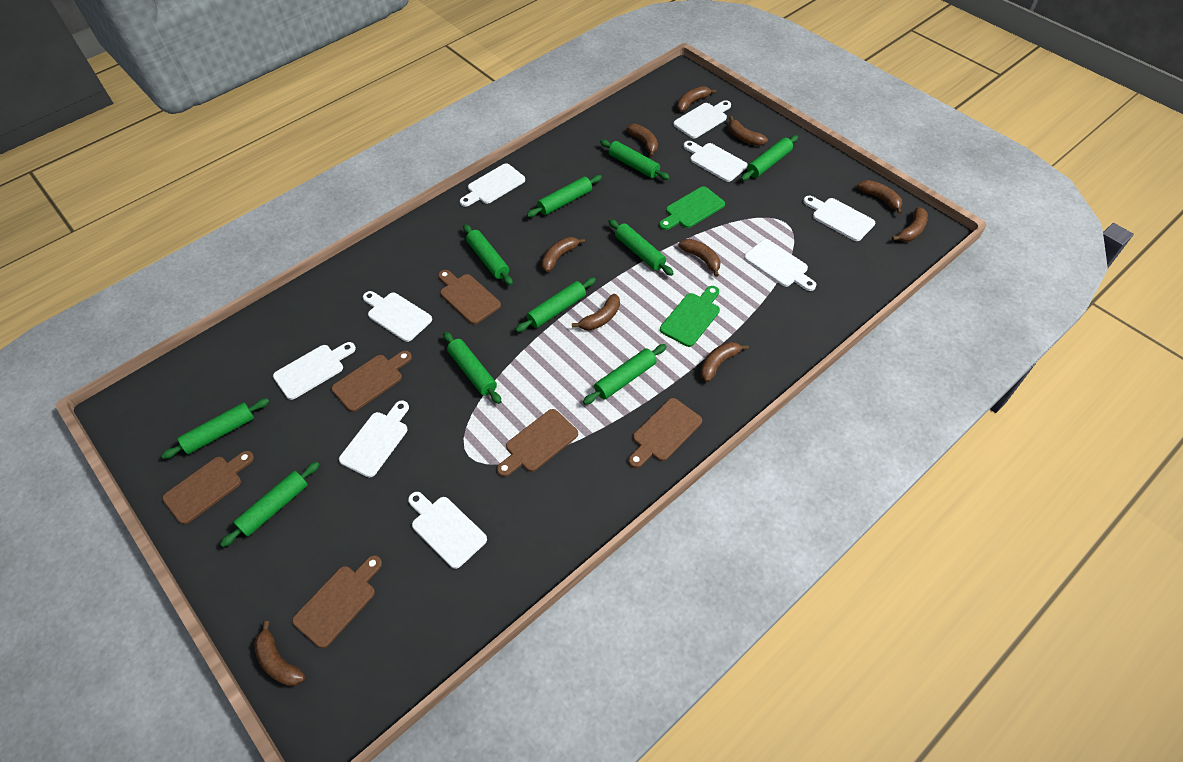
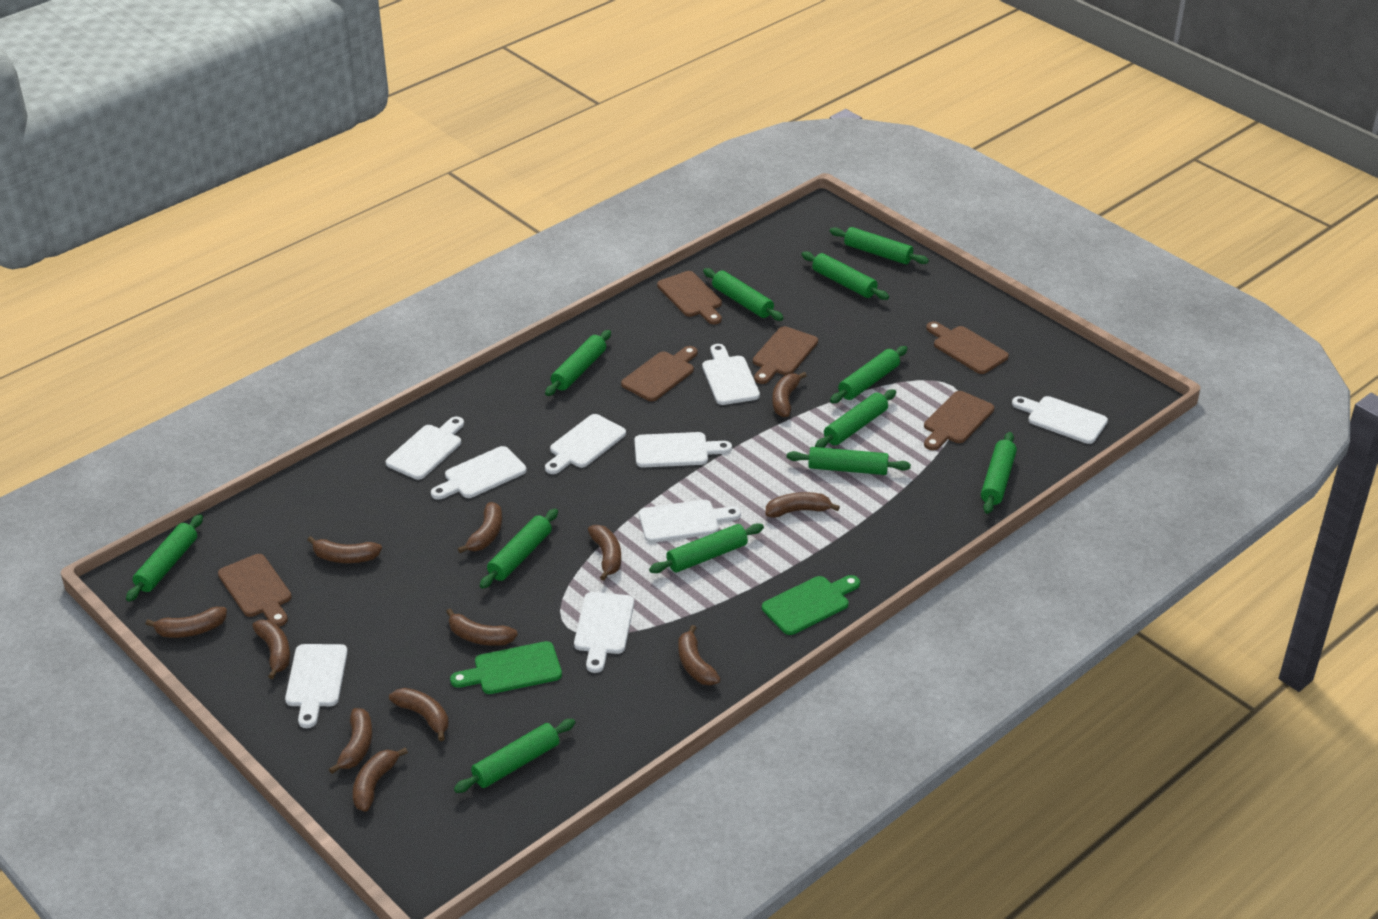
brown banana: 10 -> 12
green rolling pin: 10 -> 12

